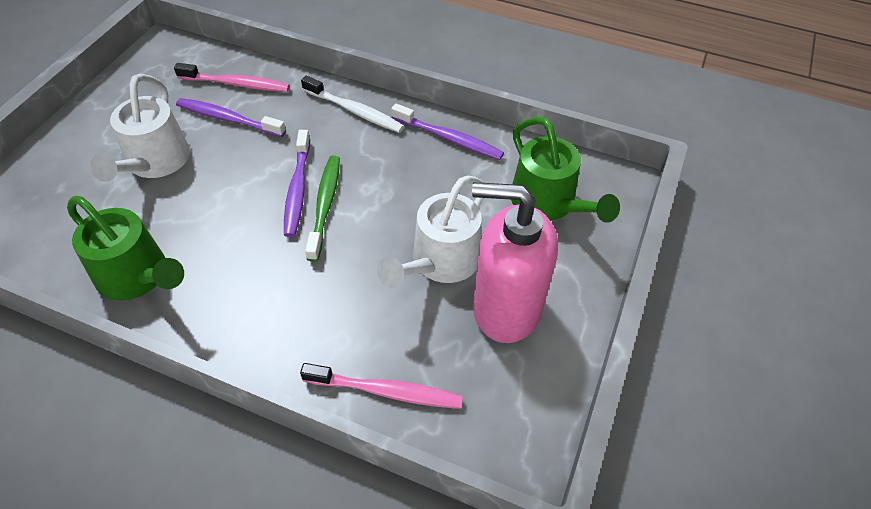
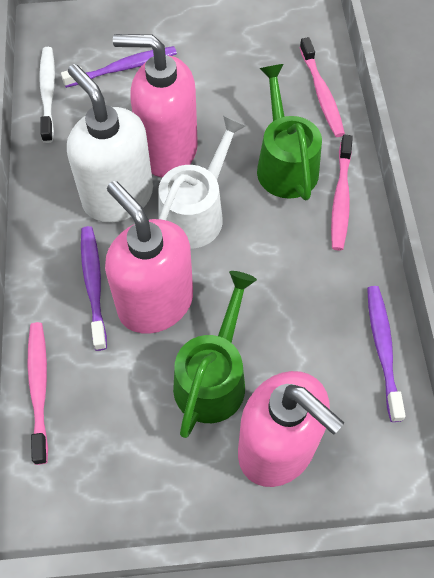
green toothbrush: 1 -> 0
pink soap dispenser: 1 -> 3
pink toothbrush: 2 -> 3
white soap dispenser: 0 -> 1
white watering can: 2 -> 1

